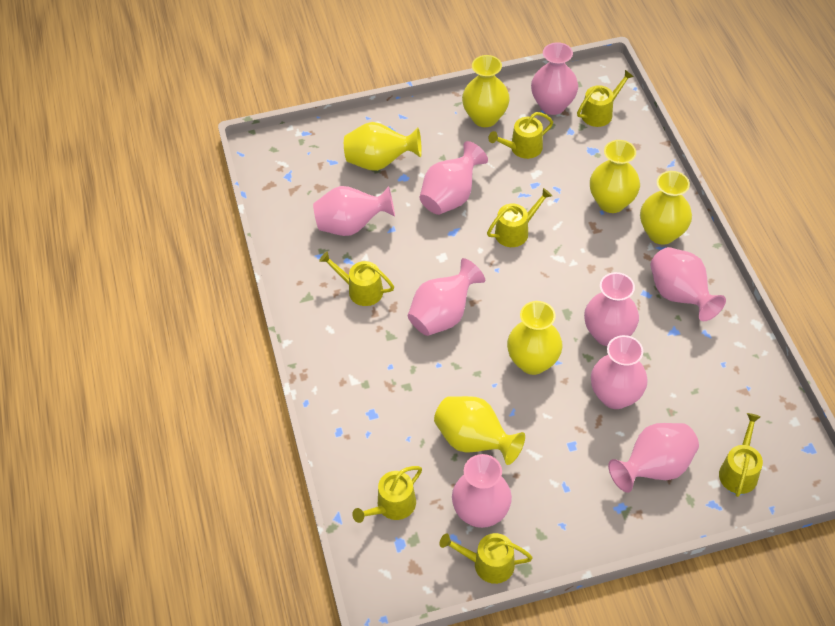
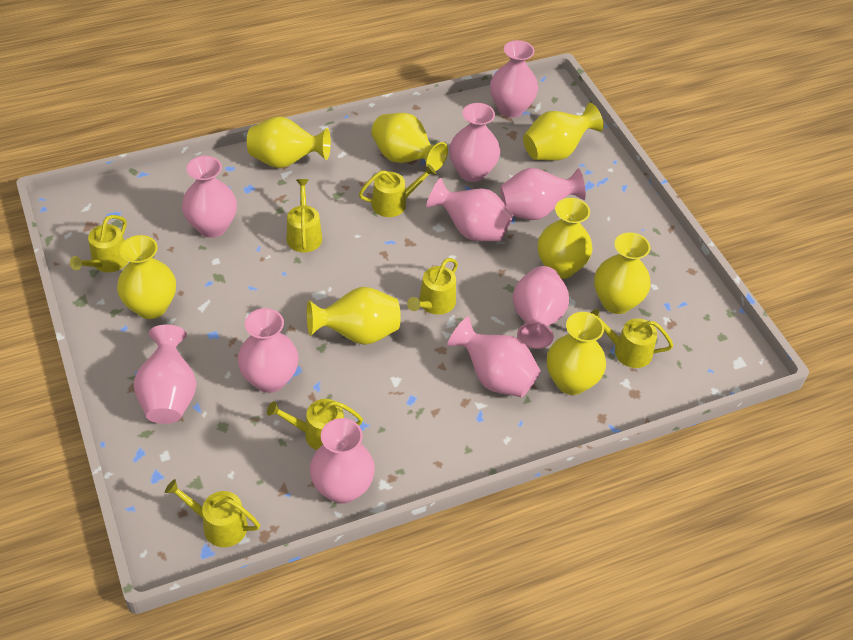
pink vase: 9 -> 10
yellow vase: 6 -> 8

